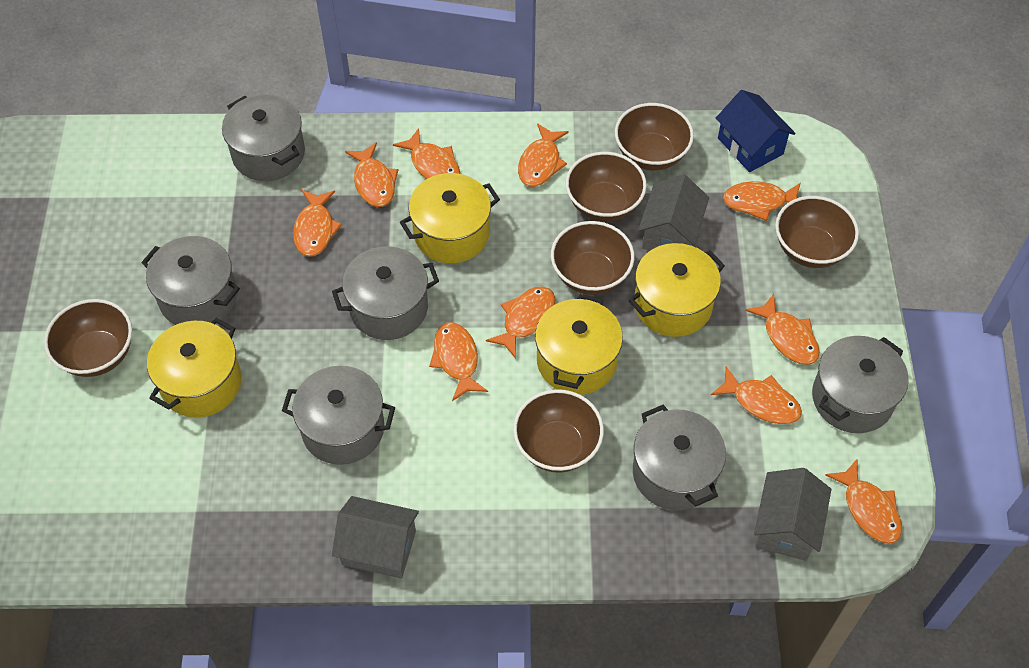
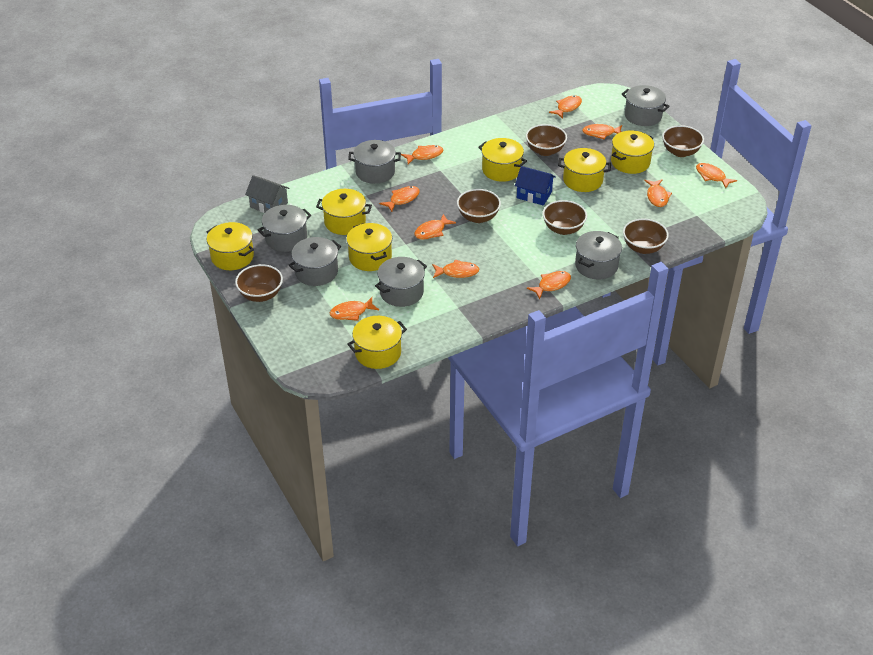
grey house: 3 -> 1
yellow pot: 4 -> 7

